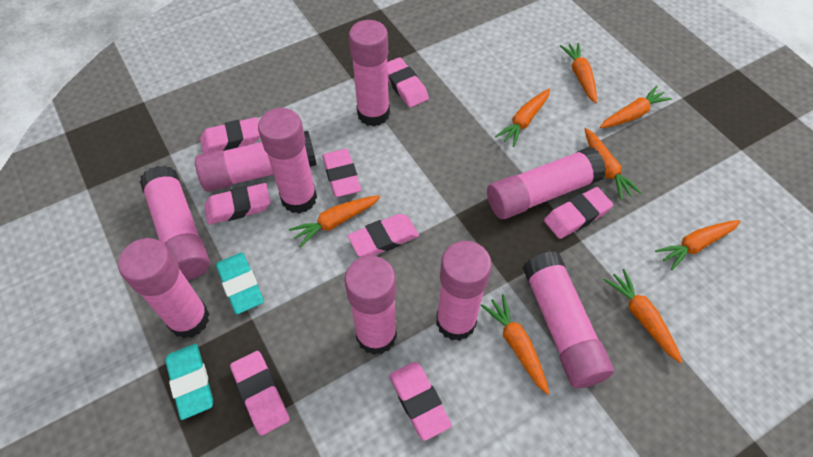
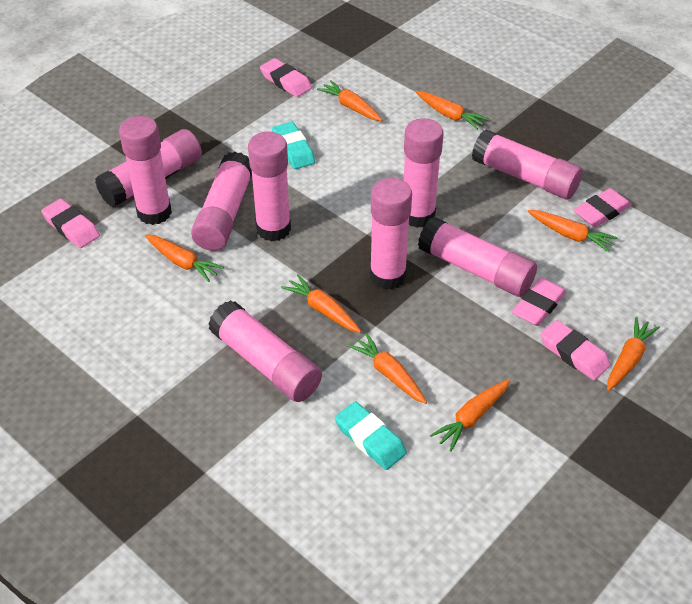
pink eraser: 8 -> 5

